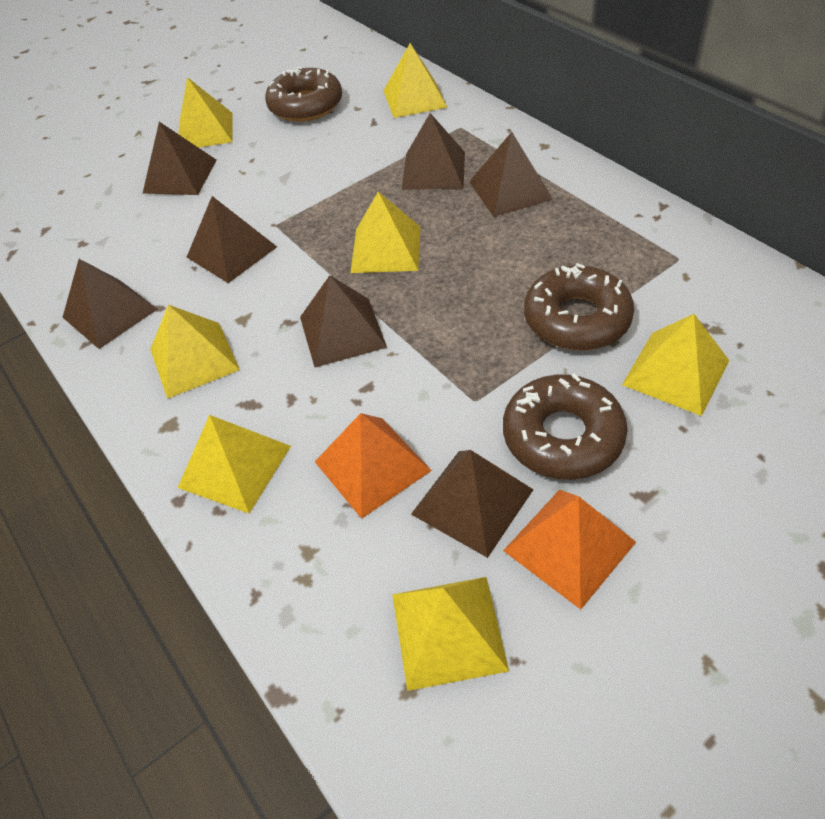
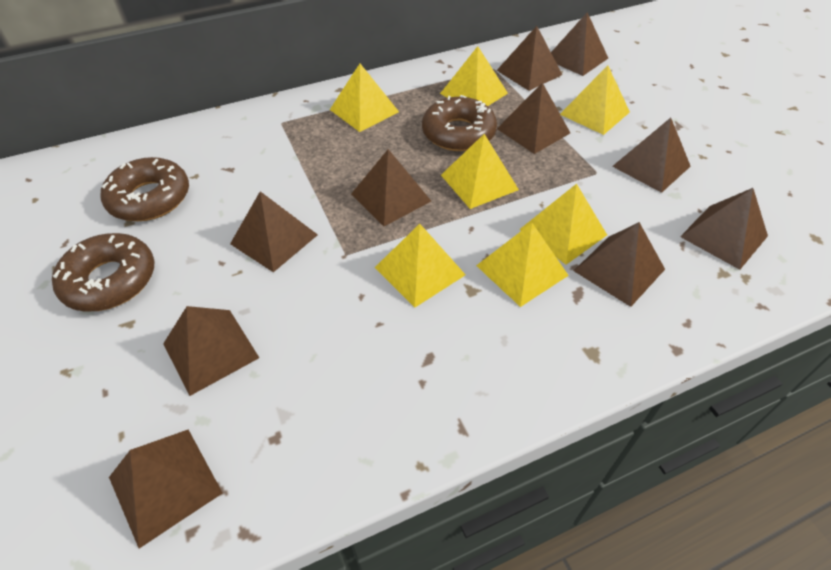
brown pyramid: 7 -> 10
orange pyramid: 2 -> 0

